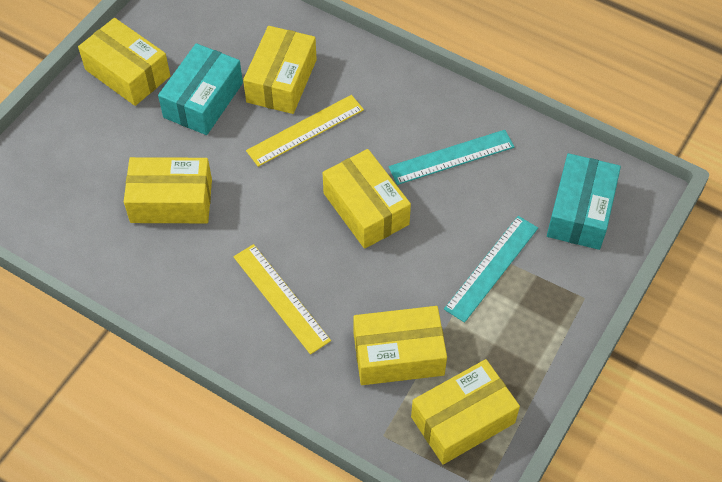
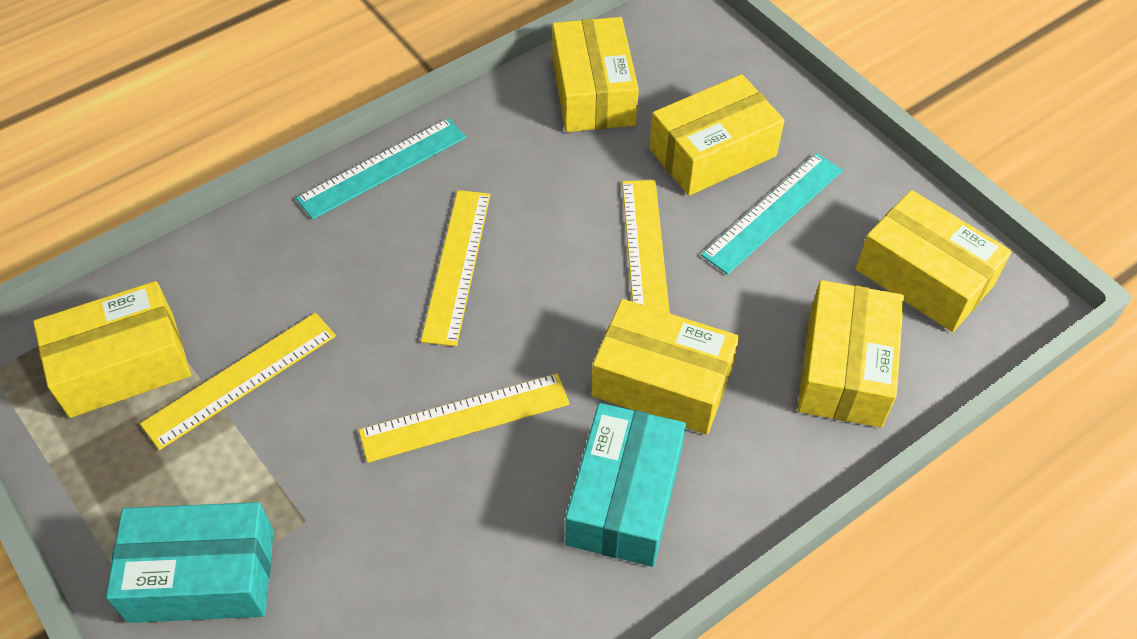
yellow ruler: 2 -> 4

